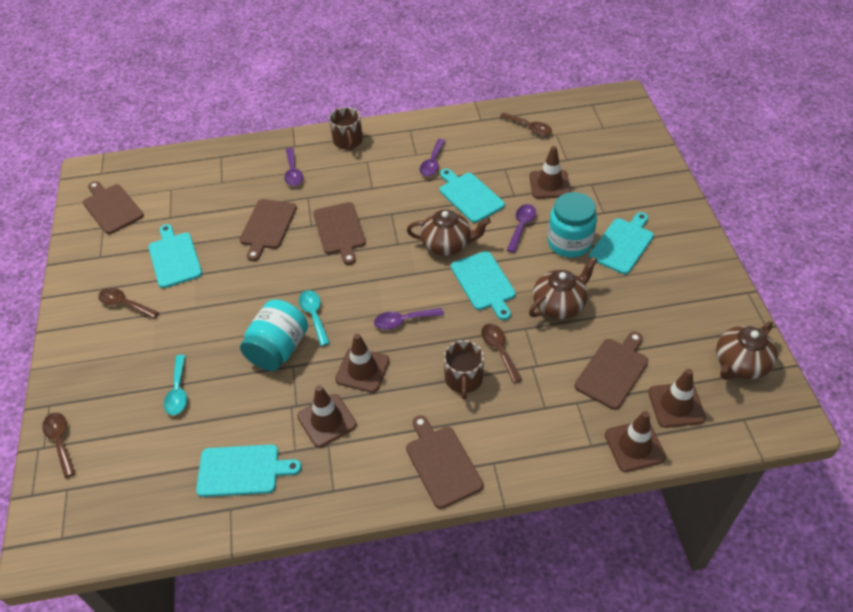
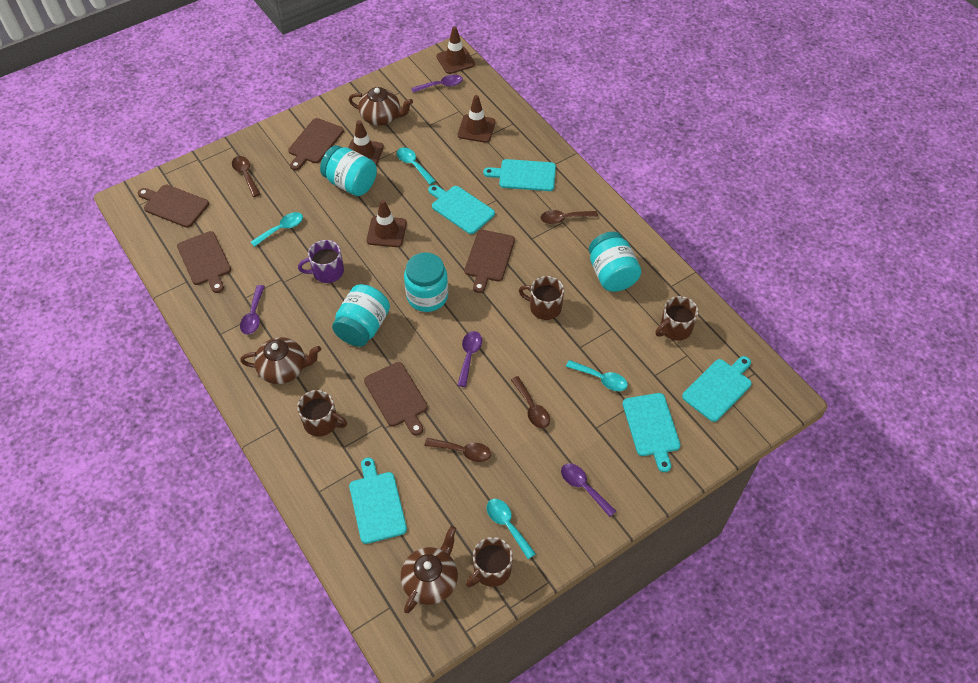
brown mug: 2 -> 4
brown traffic cone: 5 -> 4
purple mug: 0 -> 1
turquoise jar: 2 -> 4
turquoise spoon: 2 -> 4

